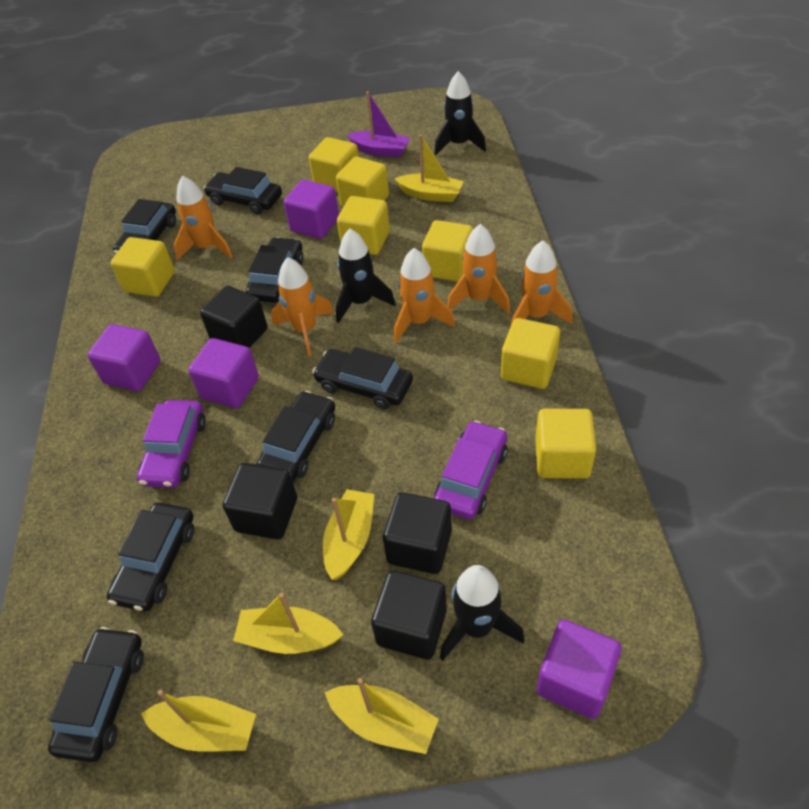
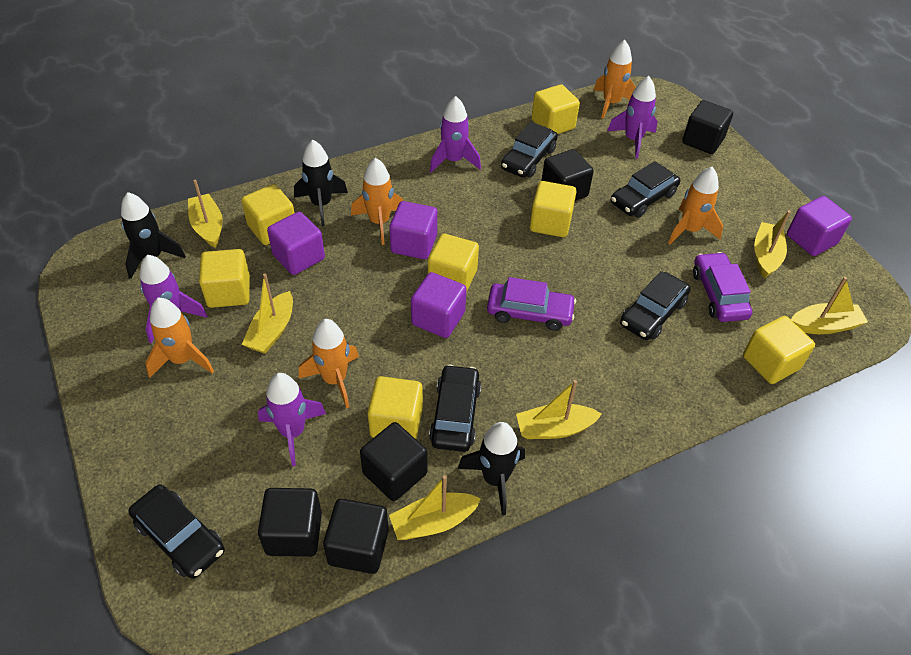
black car: 7 -> 5
black cube: 4 -> 5
purple boat: 1 -> 0
purple rocket: 0 -> 4
yellow boat: 5 -> 6

